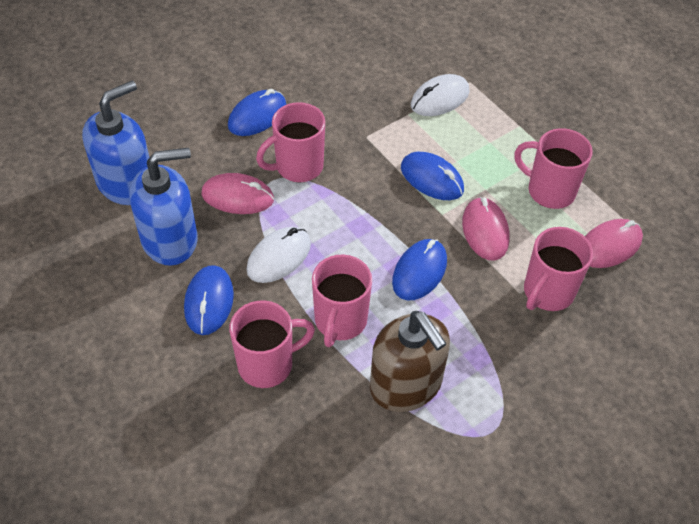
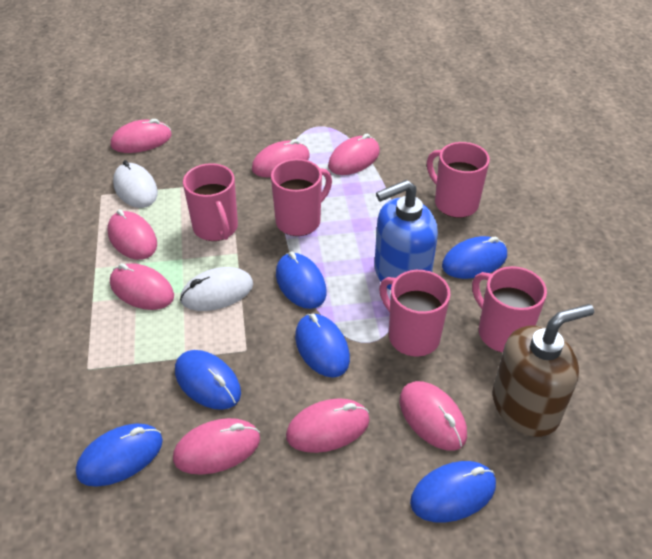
blue mouse: 4 -> 6
blue soap dispenser: 2 -> 1
pink mouse: 3 -> 8

